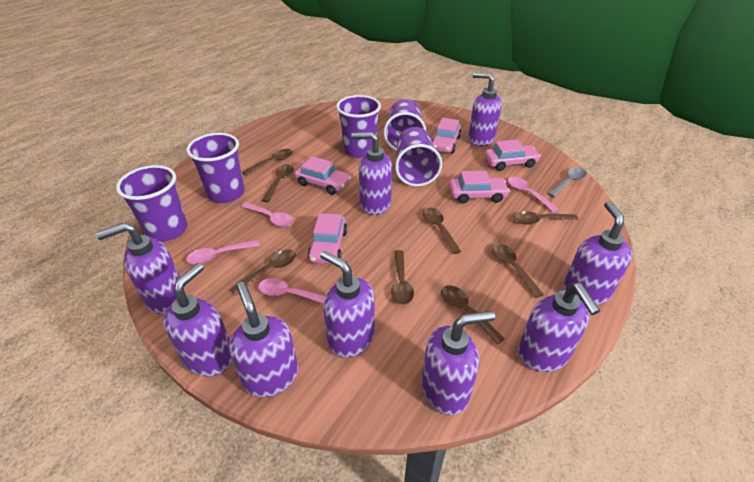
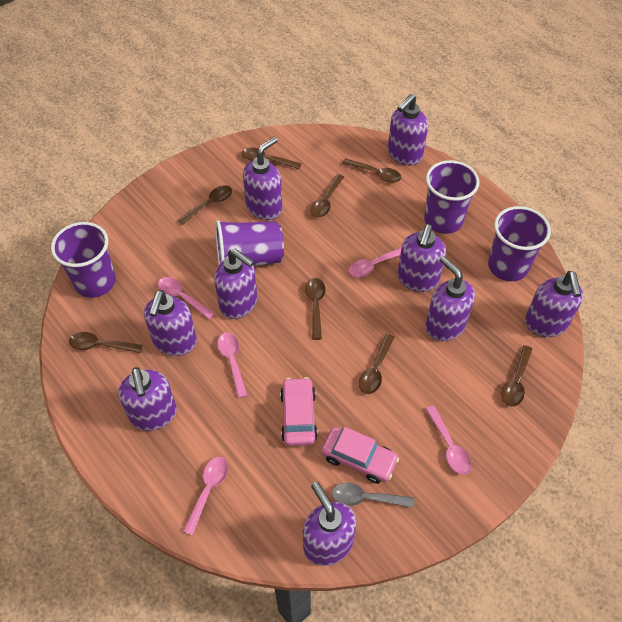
pink car: 5 -> 2
pink spoon: 4 -> 5
purple cup: 5 -> 4

